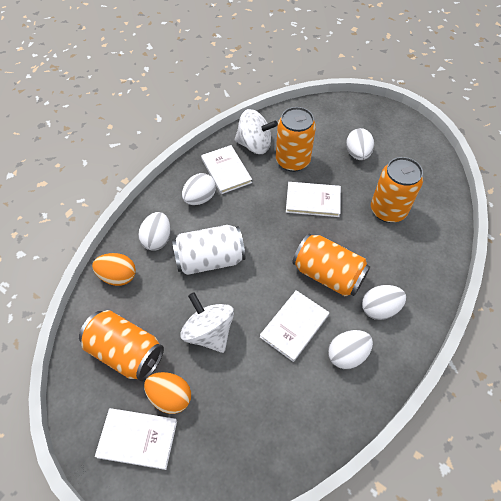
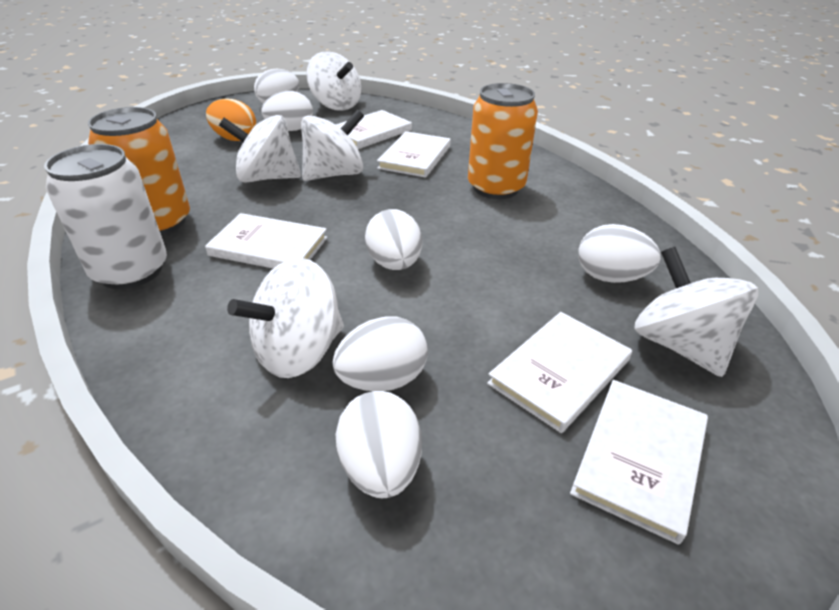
orange can: 4 -> 2
orange egg: 2 -> 1
white book: 4 -> 5
white egg: 5 -> 6
white spinning top: 2 -> 5

